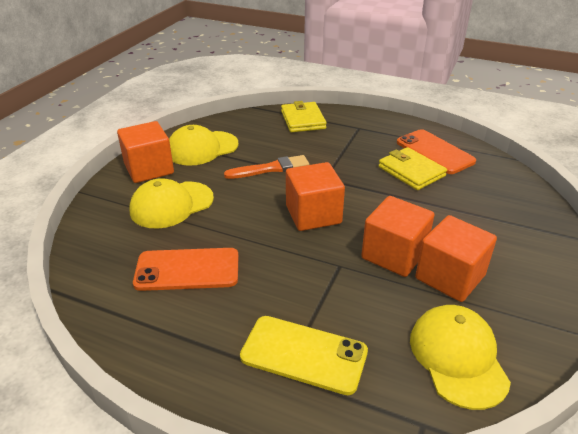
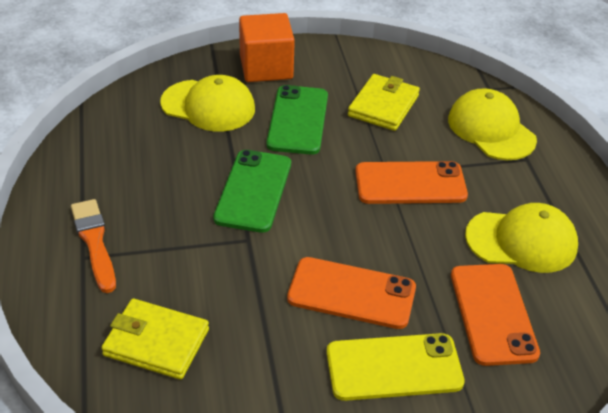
green phone: 0 -> 2
orange cube: 4 -> 1
orange phone: 2 -> 3

